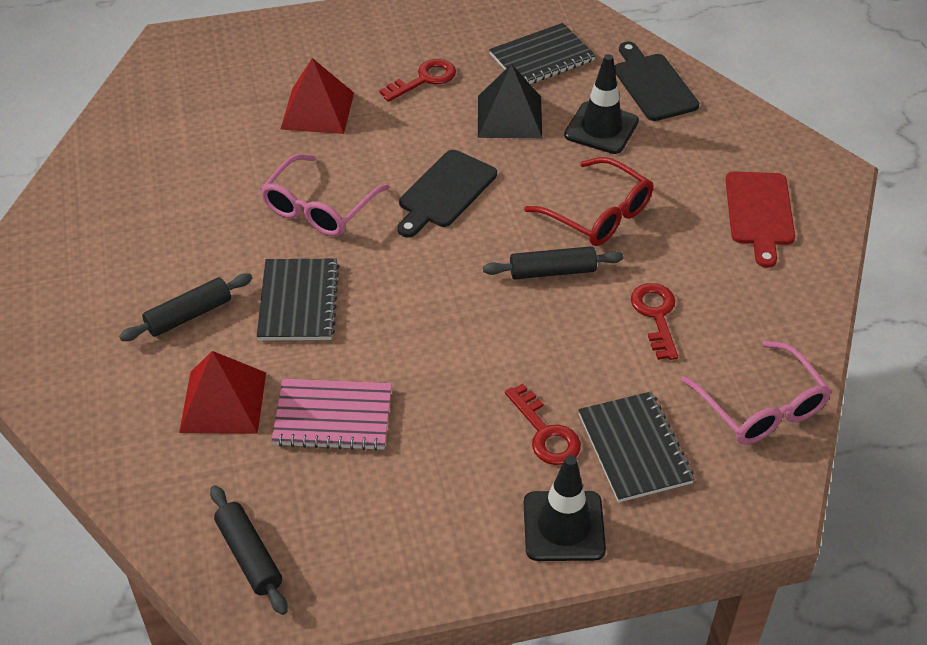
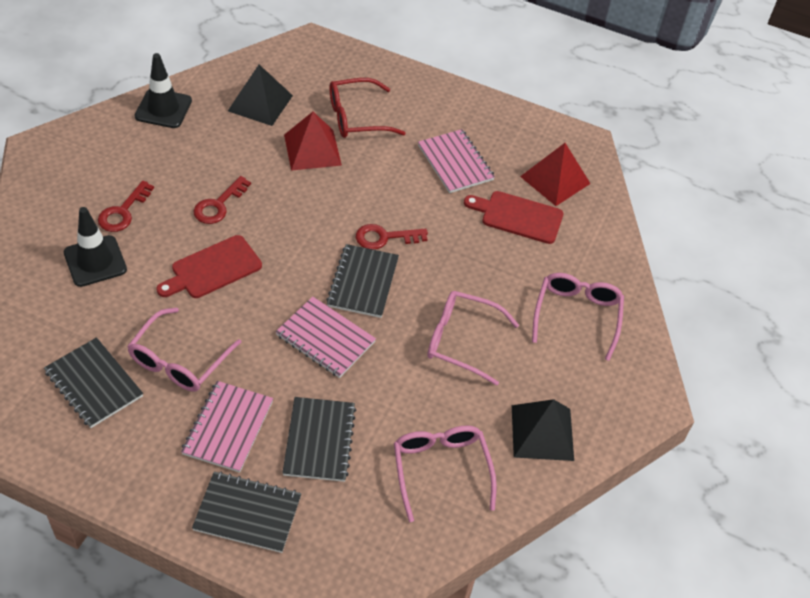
black cutting board: 2 -> 0
black notebook: 3 -> 4
black pyramid: 1 -> 2
black rolling pin: 3 -> 0
pink glasses: 2 -> 4
pink notebook: 1 -> 3
red cutting board: 1 -> 2

